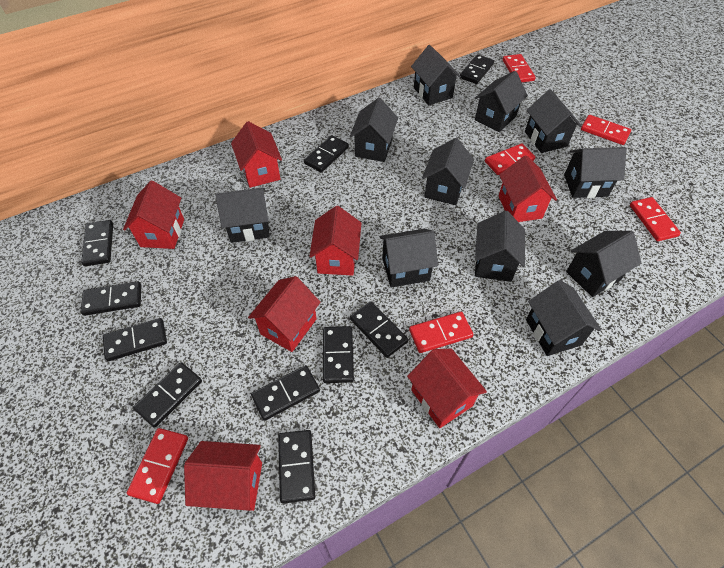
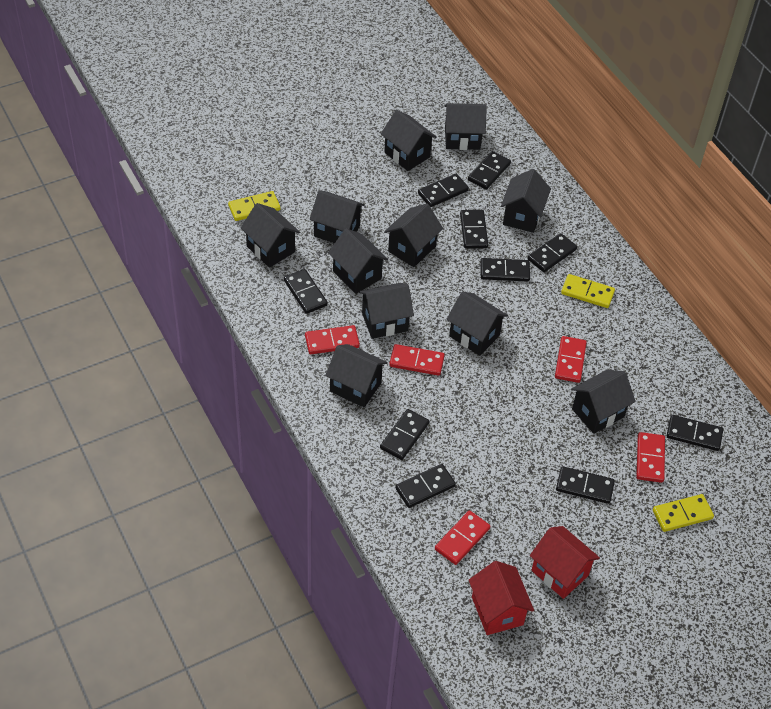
red domino: 6 -> 5
red house: 7 -> 2
yellow domino: 0 -> 3

